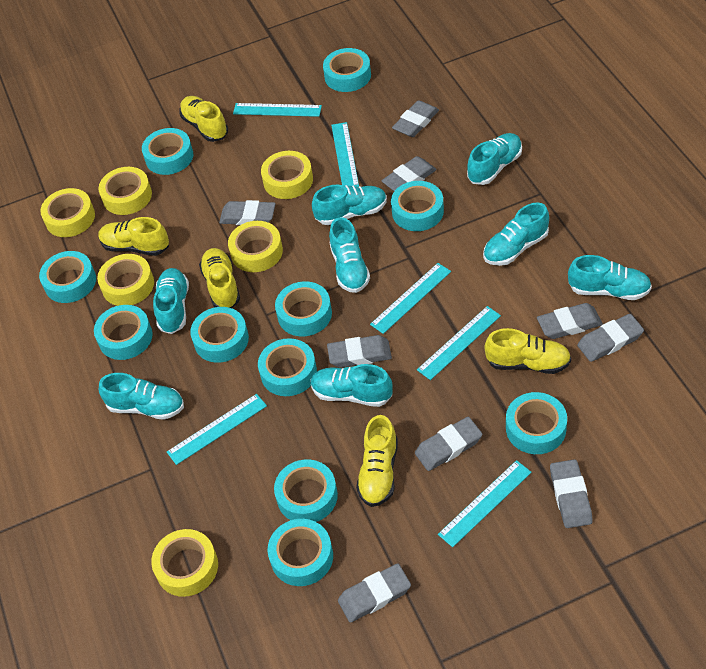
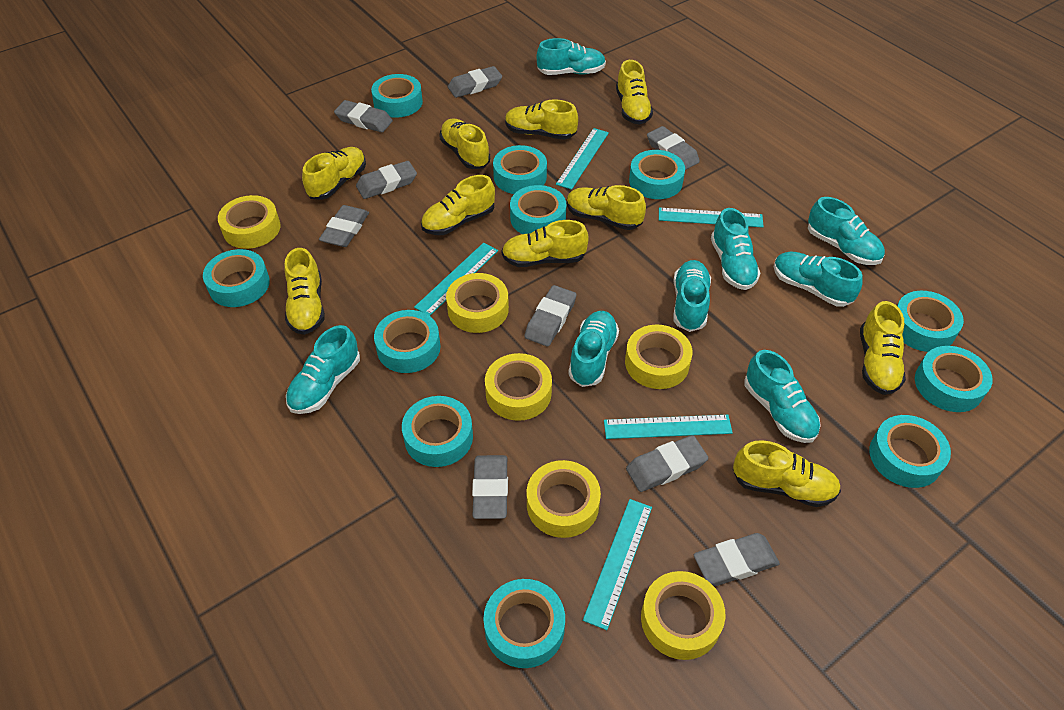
turquoise ruler: 6 -> 5
yellow shoe: 5 -> 10

